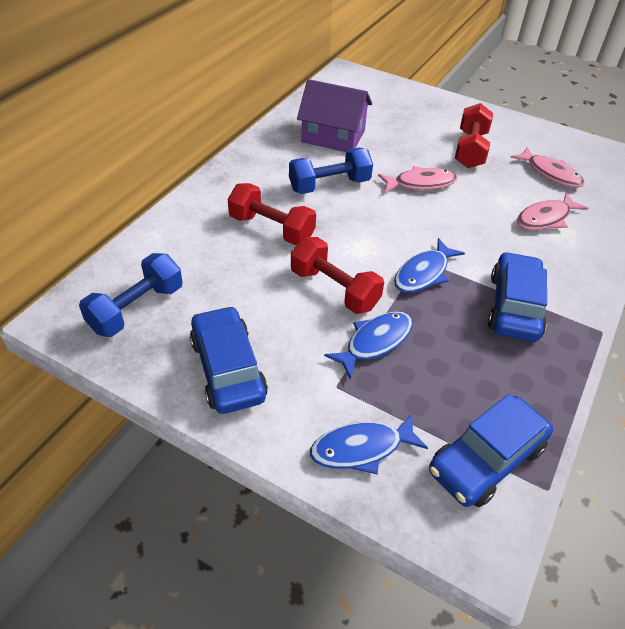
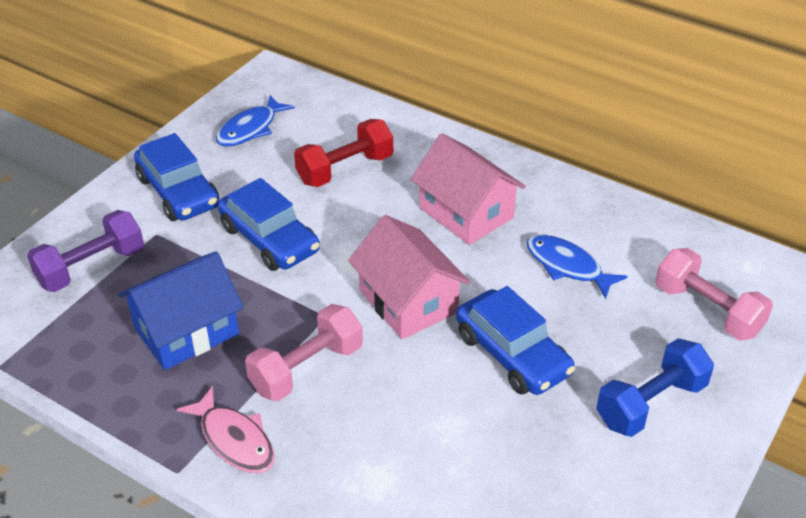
blue dumbbell: 2 -> 1
blue fish: 3 -> 2
blue house: 0 -> 1
pink dumbbell: 0 -> 2
pink fish: 3 -> 1
pink house: 0 -> 2
purple dumbbell: 0 -> 1
purple house: 1 -> 0
red dumbbell: 3 -> 1

